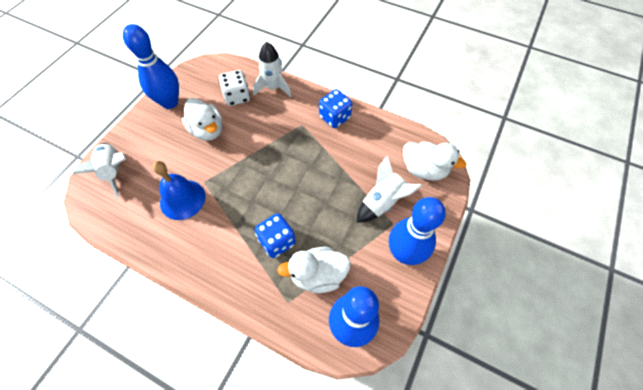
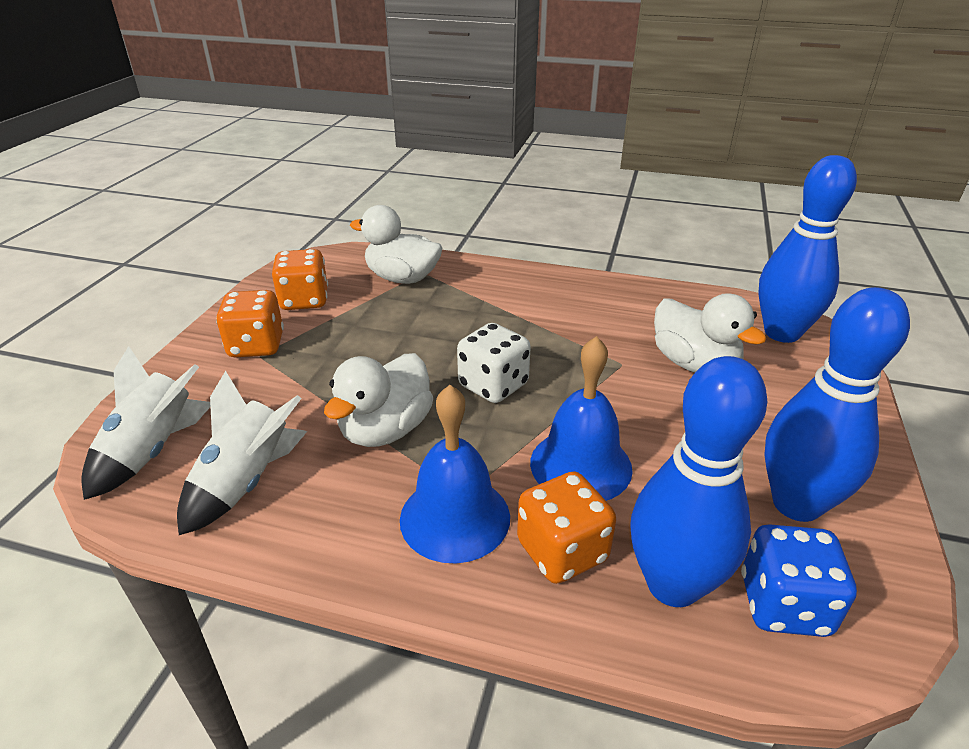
blue bell: 1 -> 2
blue dice: 2 -> 1
orange dice: 0 -> 3
white rocket: 3 -> 2

